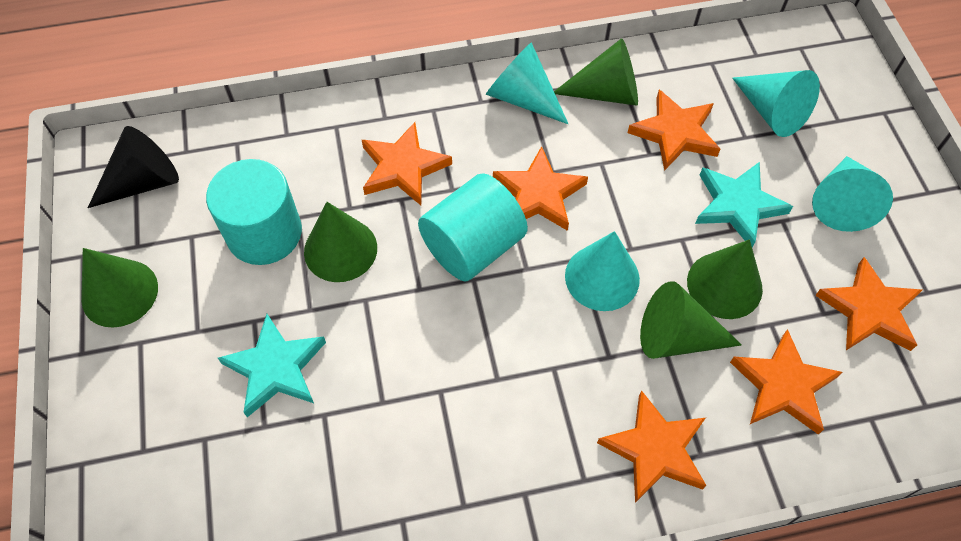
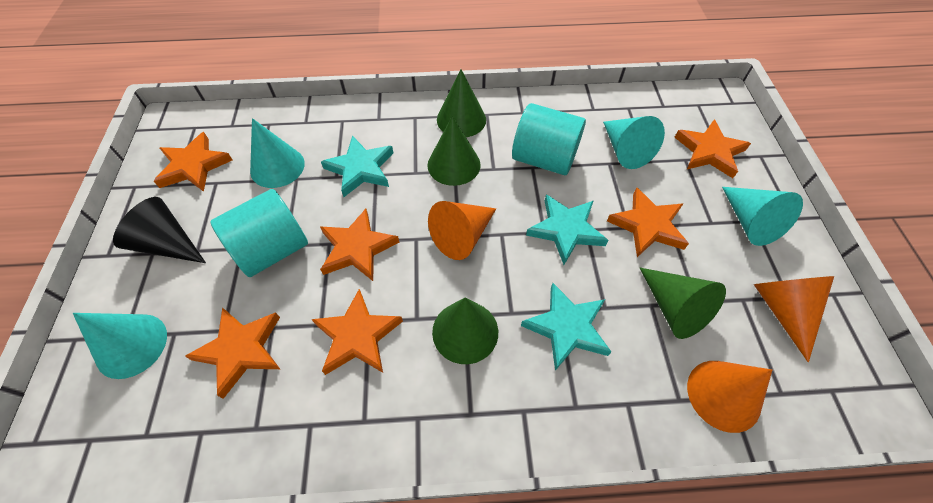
green cone: 5 -> 4
orange cone: 0 -> 3
turquoise star: 2 -> 3

